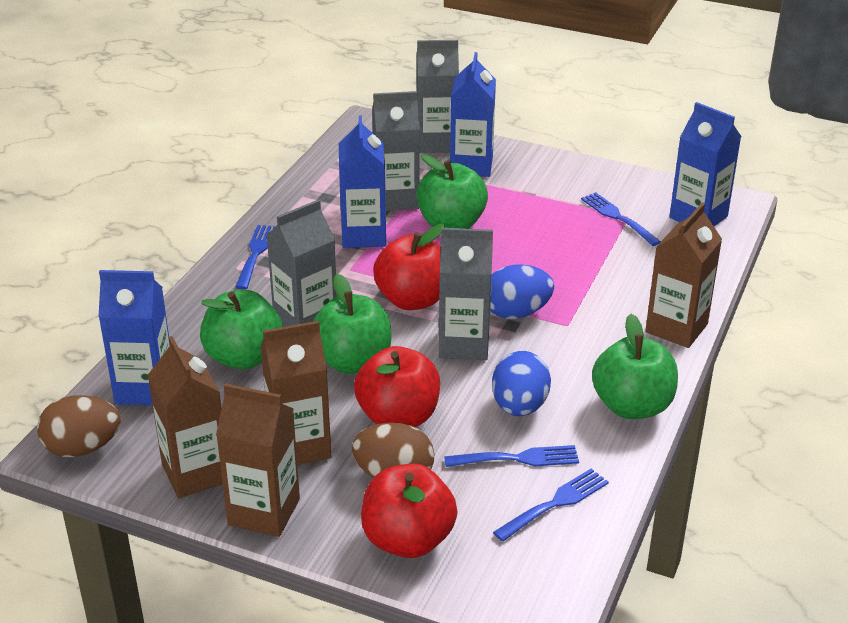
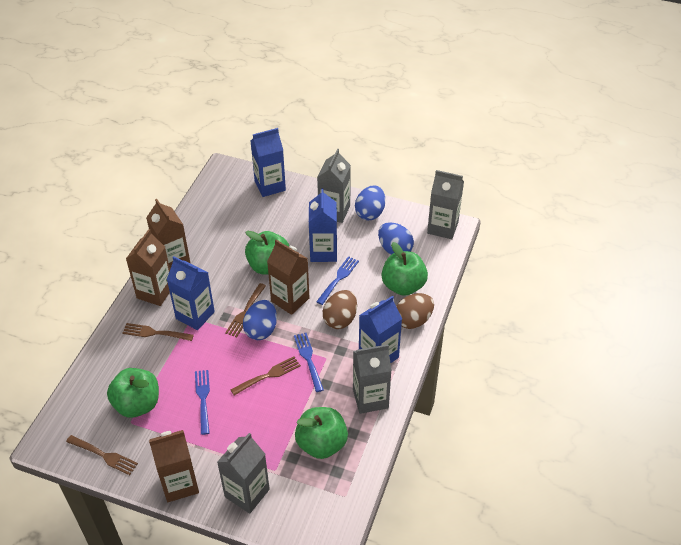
blue egg: 2 -> 3
blue fork: 4 -> 3
brown fork: 0 -> 4
red apple: 3 -> 0

